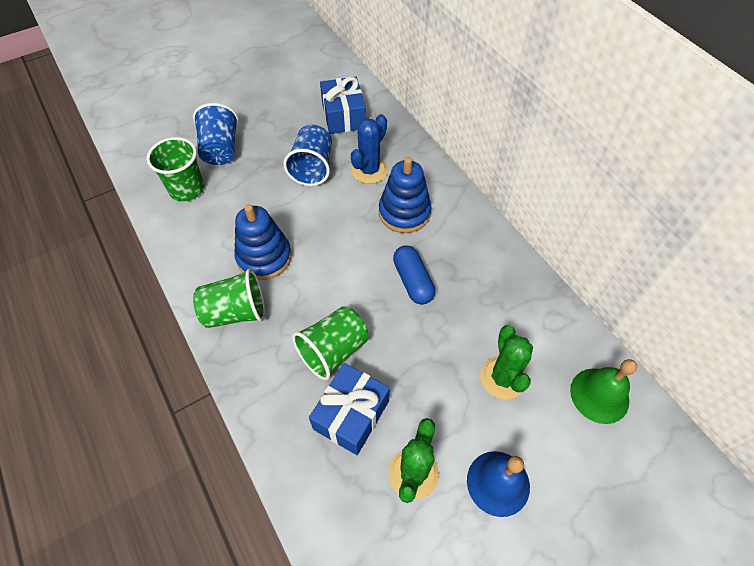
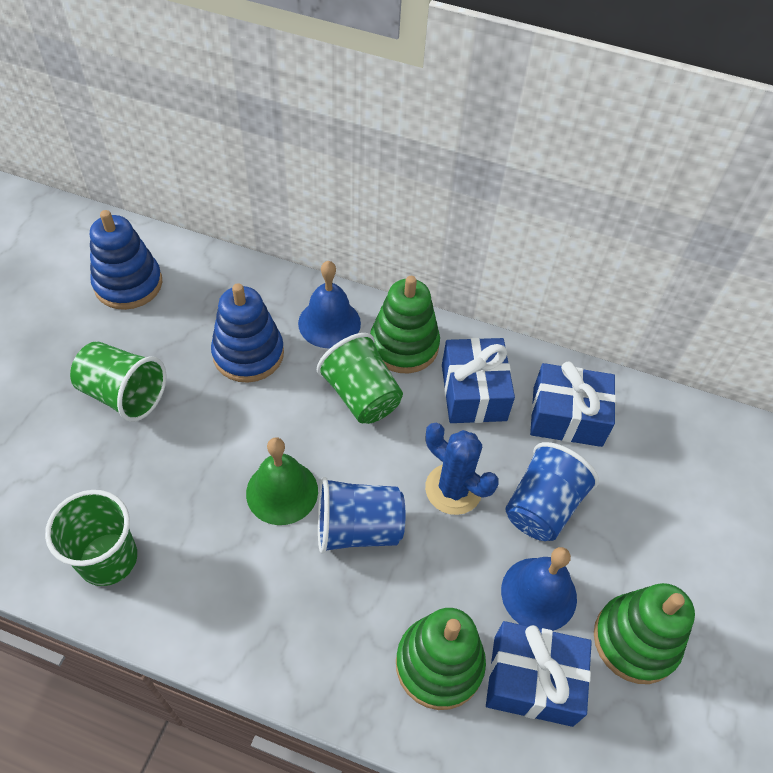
blue bell: 1 -> 2
blue capsule: 1 -> 0
blue gift: 2 -> 3
green cactus: 2 -> 0
green stacking toy: 0 -> 3

